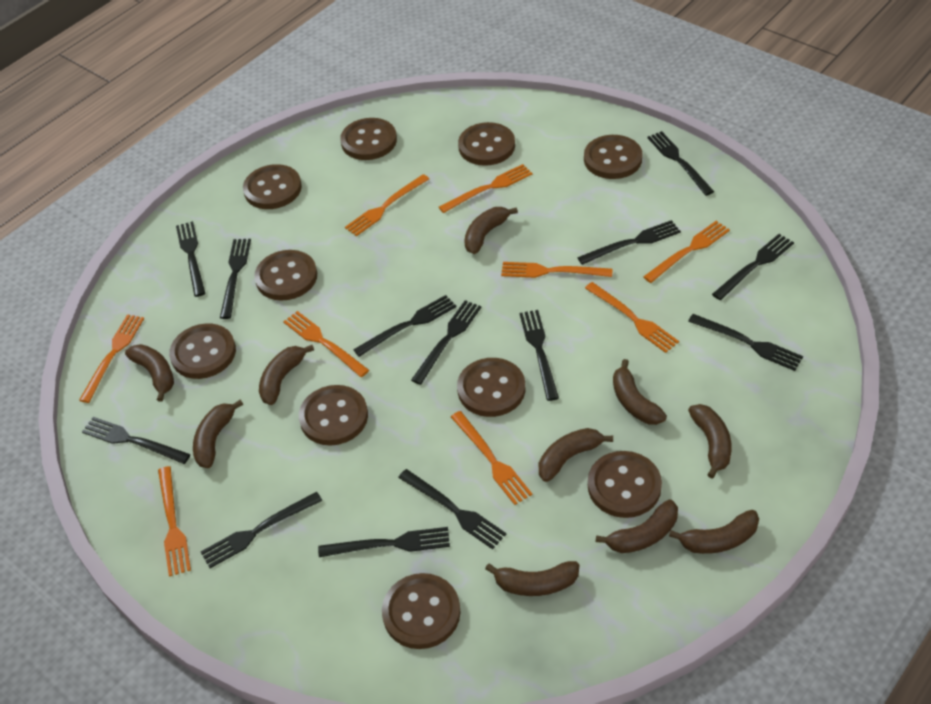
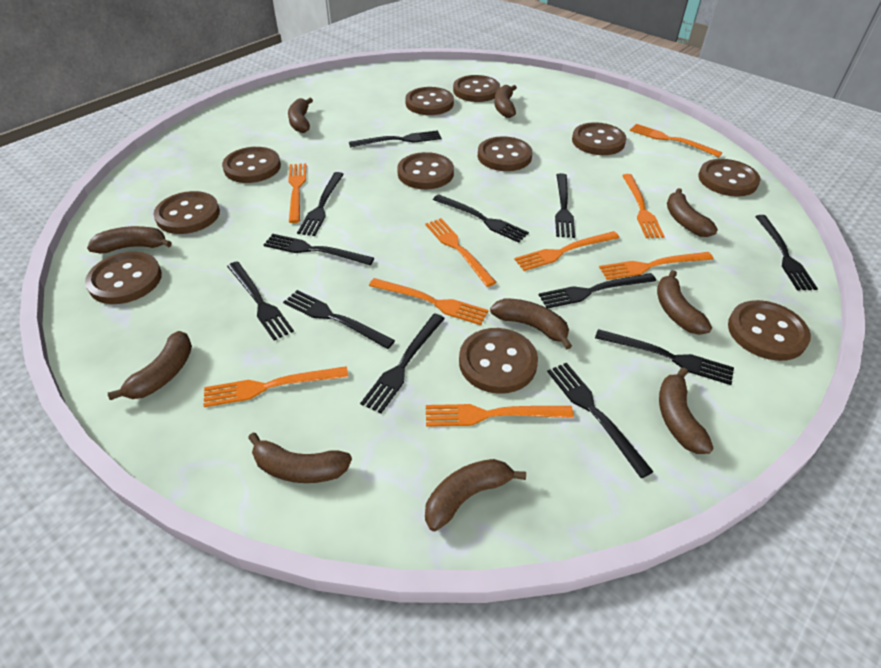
black fork: 13 -> 12
brown button: 10 -> 11

